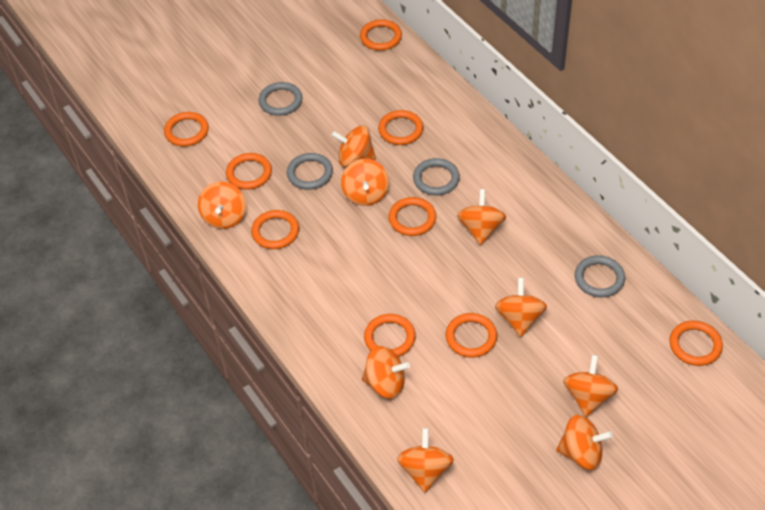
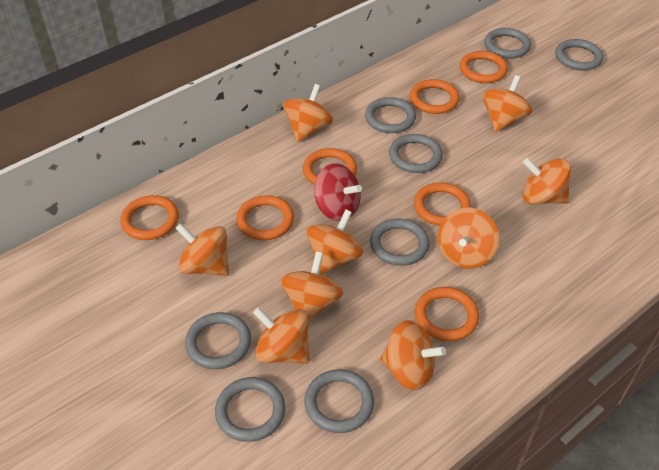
grey ring: 4 -> 8
orange ring: 9 -> 7
red spinning top: 0 -> 1

